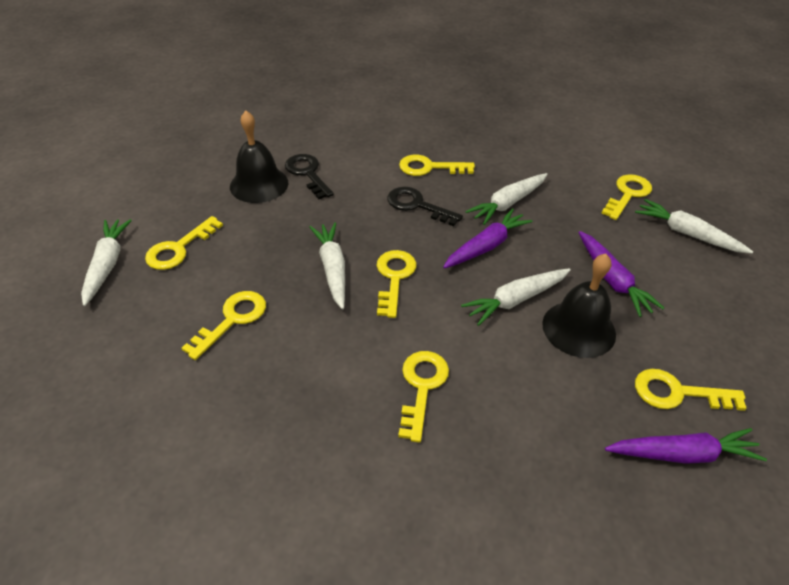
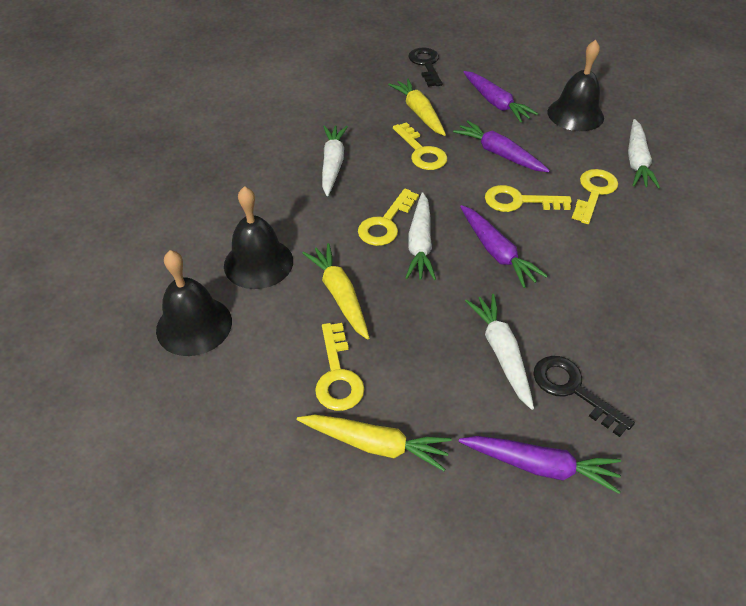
black bell: 2 -> 3
purple carrot: 3 -> 4
white carrot: 5 -> 4
yellow carrot: 0 -> 3
yellow key: 7 -> 5

